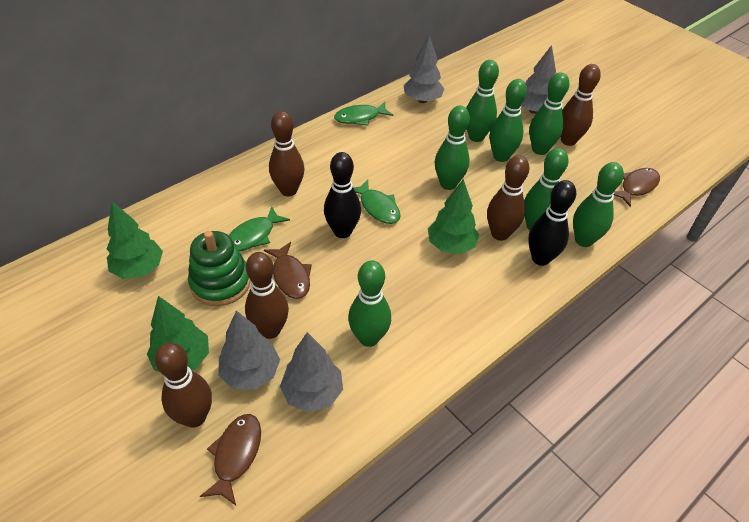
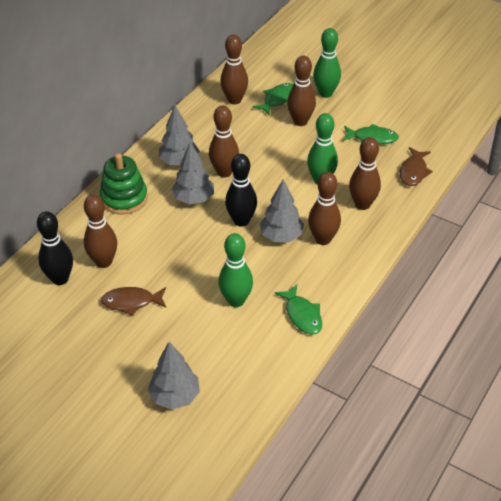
brown bowling pin: 5 -> 6
brown fish: 3 -> 2
green bowling pin: 7 -> 3
green tree: 3 -> 0

